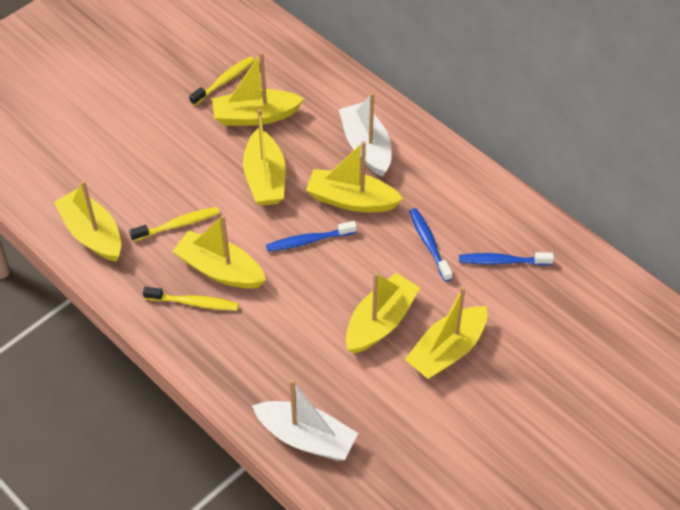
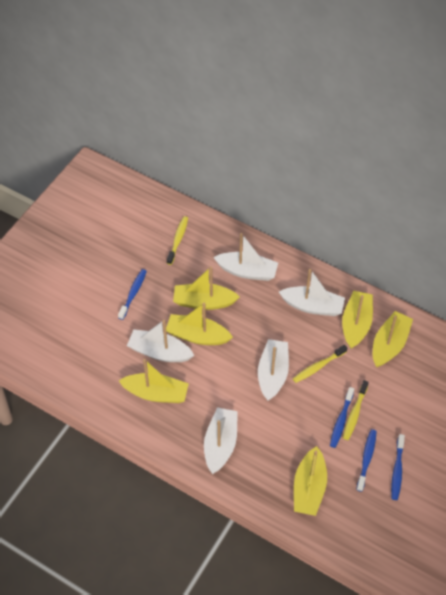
blue toothbrush: 3 -> 4
white boat: 2 -> 5
yellow boat: 7 -> 6

